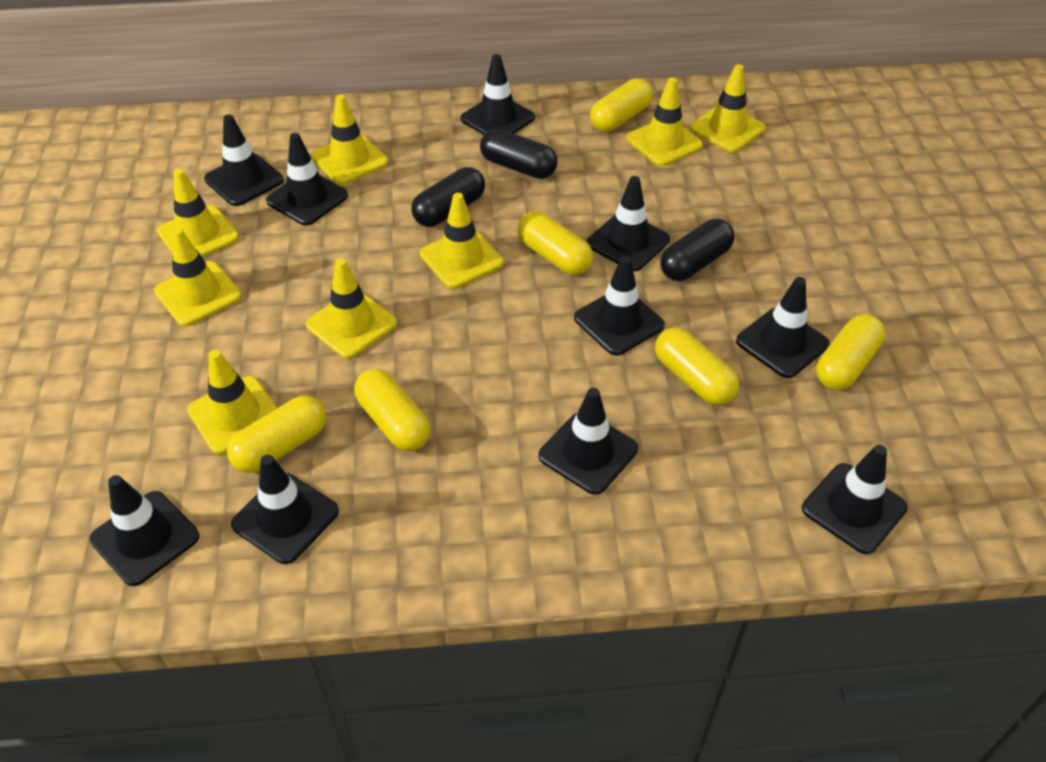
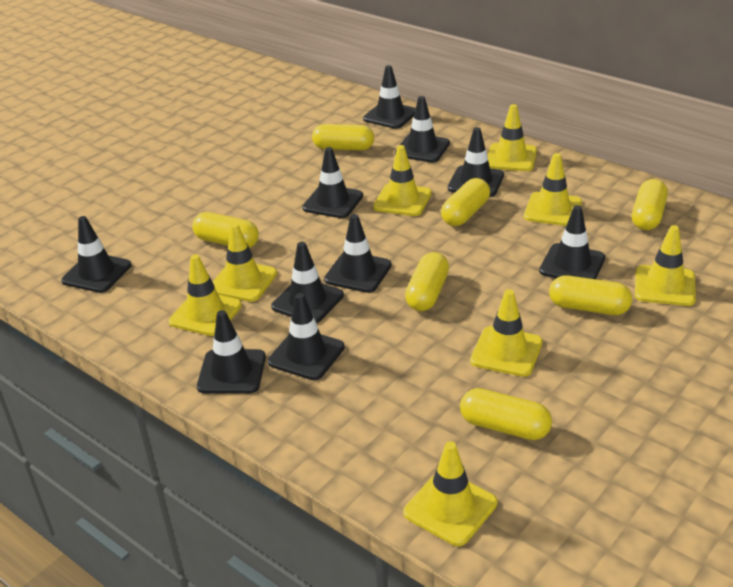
black capsule: 3 -> 0
yellow capsule: 6 -> 7

